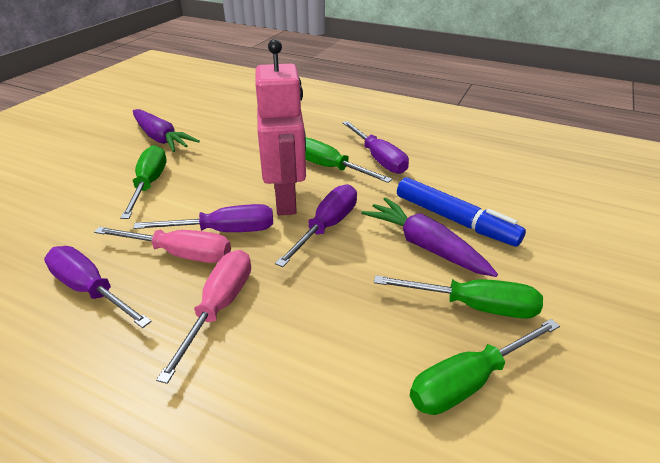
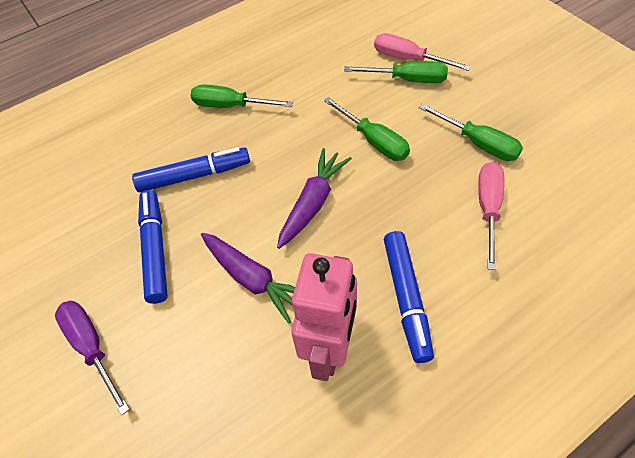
blue marker: 1 -> 3
purple screwdriver: 4 -> 1

